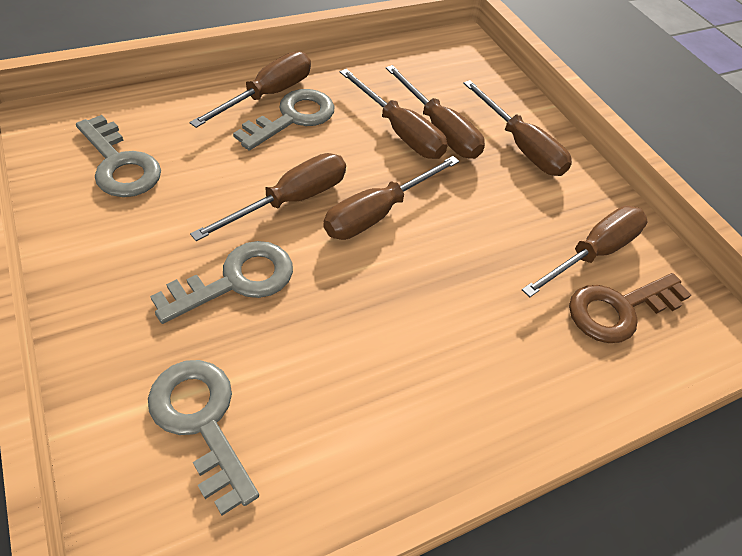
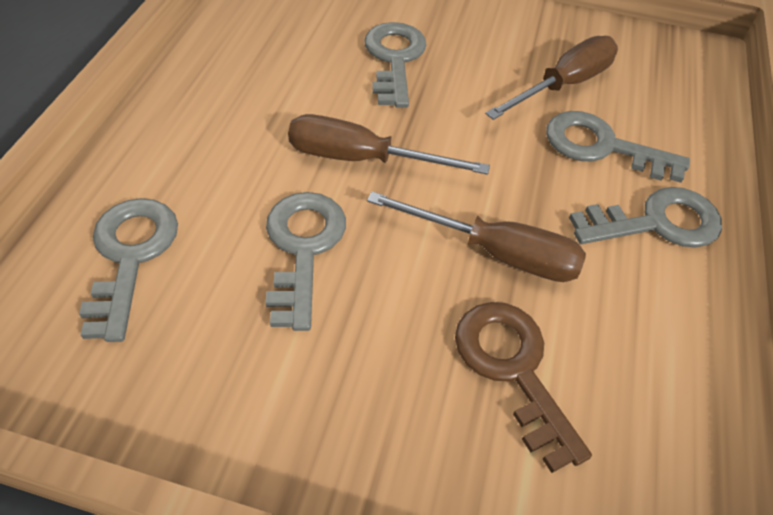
brown screwdriver: 7 -> 3
grey key: 4 -> 5

